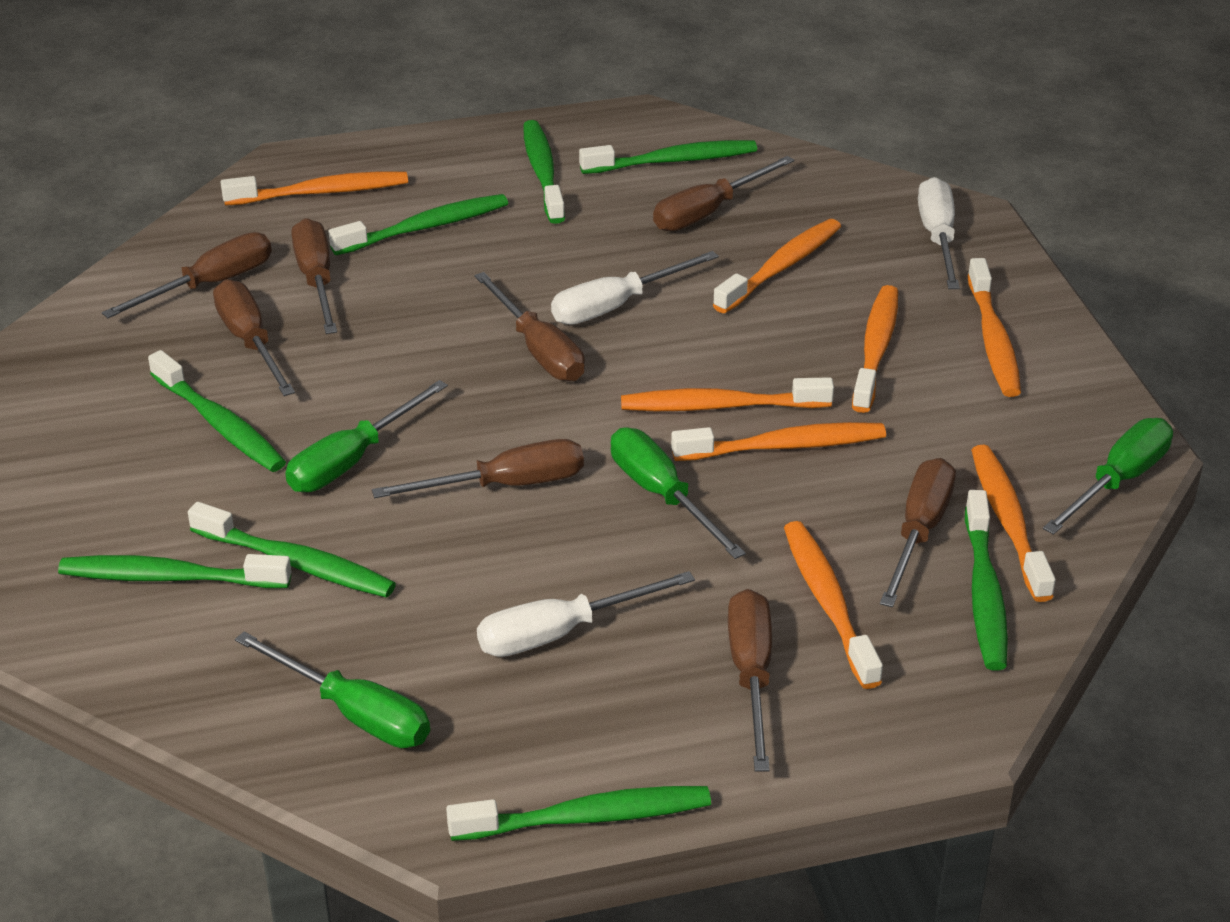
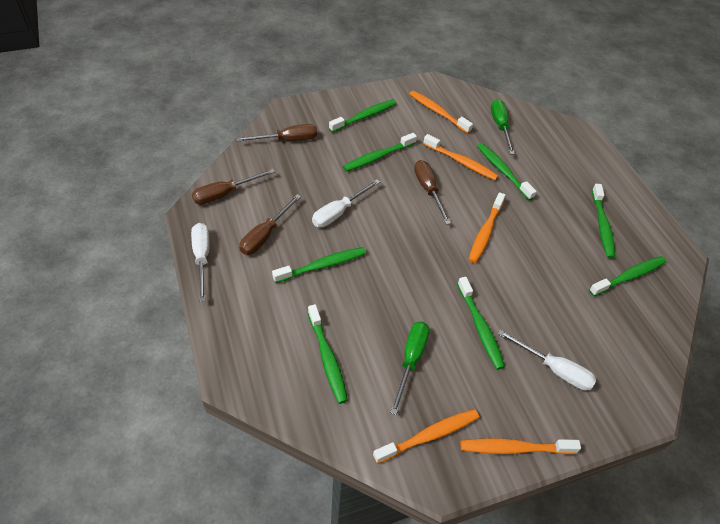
brown screwdriver: 8 -> 4
green screwdriver: 4 -> 2
orange toothbrush: 8 -> 5

